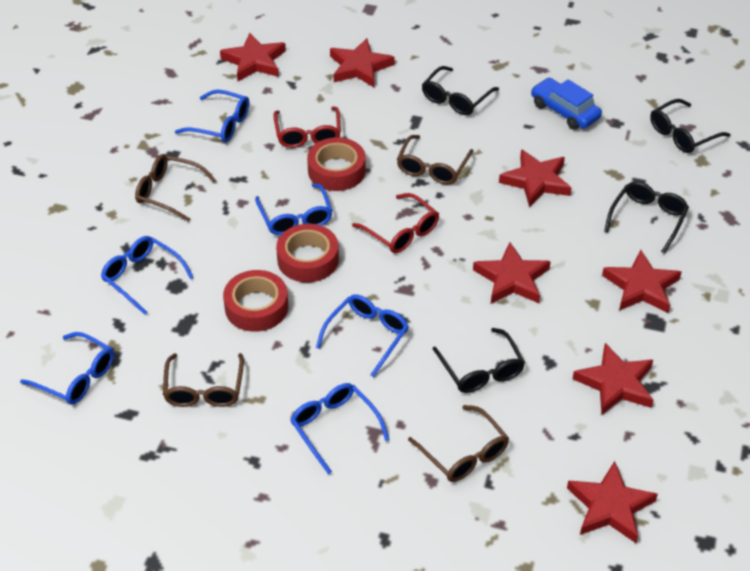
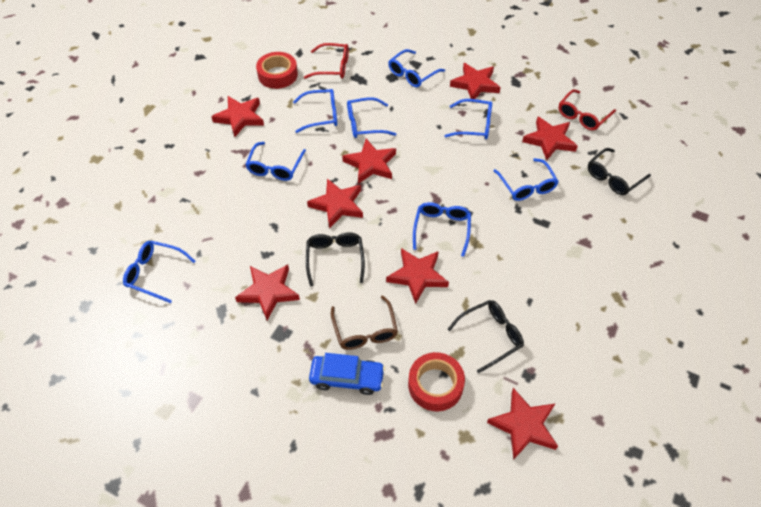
black glasses: 4 -> 3
blue glasses: 6 -> 8
brown glasses: 4 -> 1
red star: 7 -> 8
red tape: 3 -> 2

